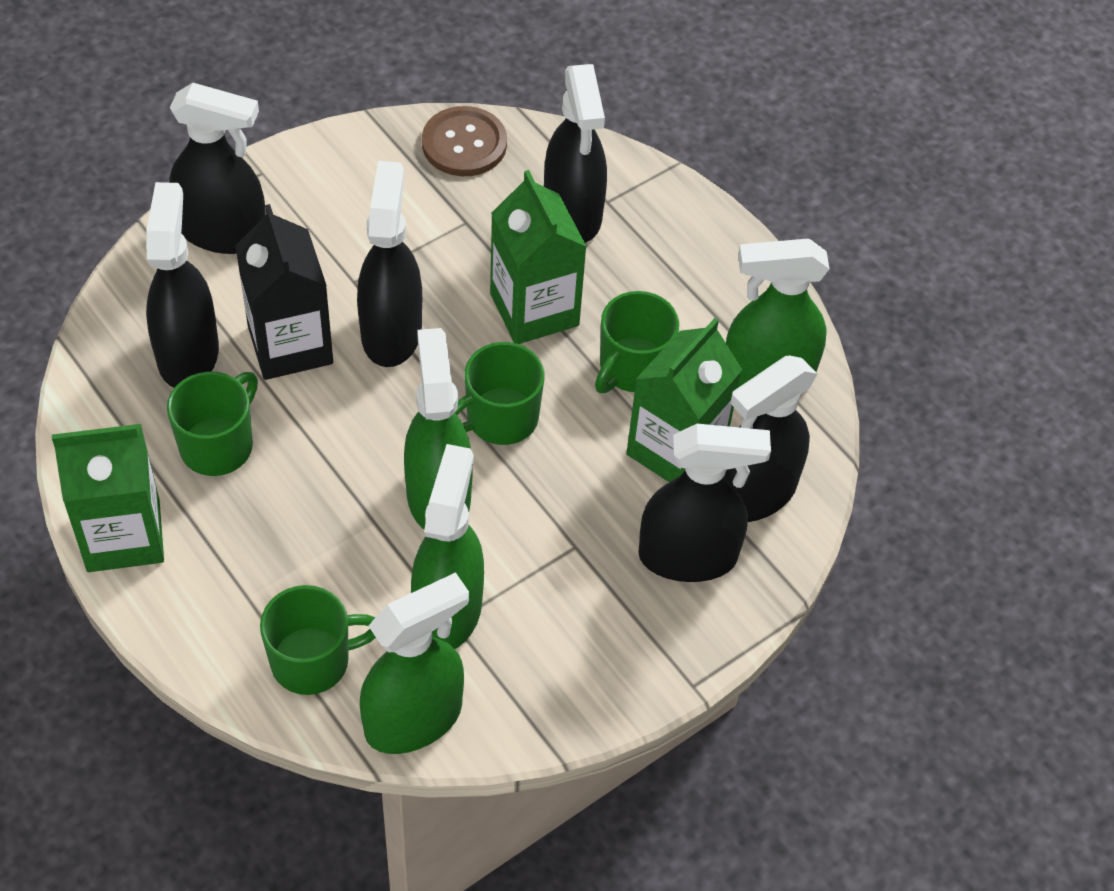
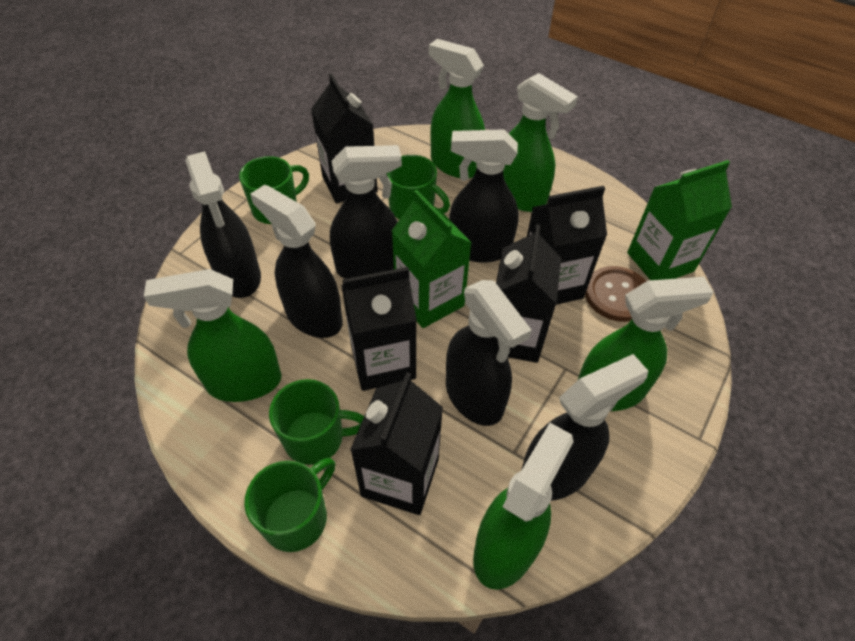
black carton: 1 -> 5
green carton: 3 -> 2
green spray bottle: 4 -> 5

